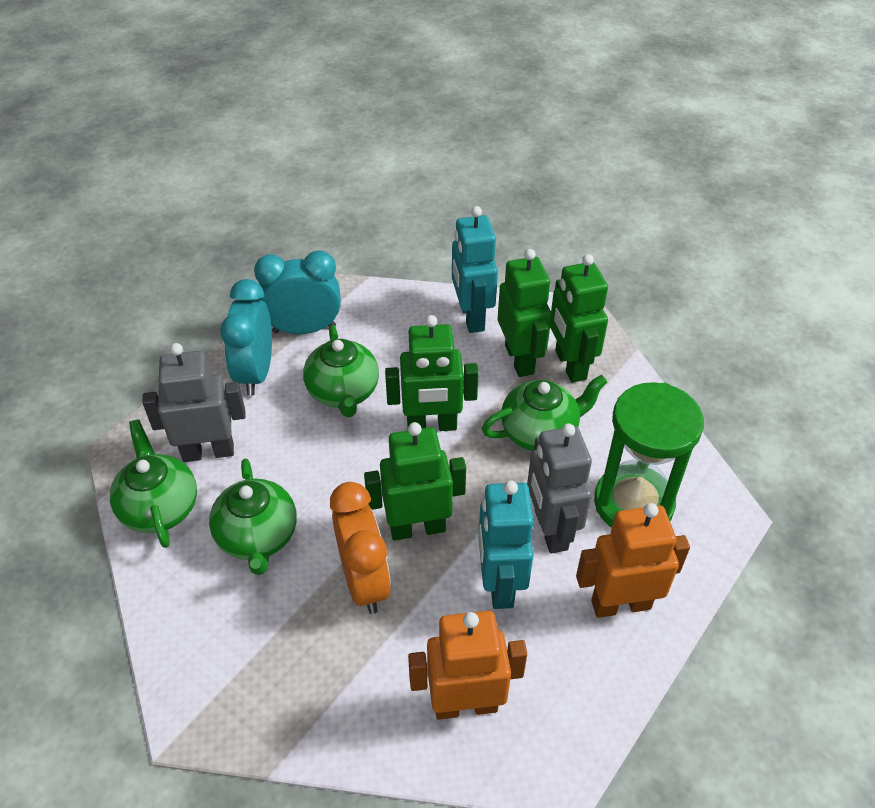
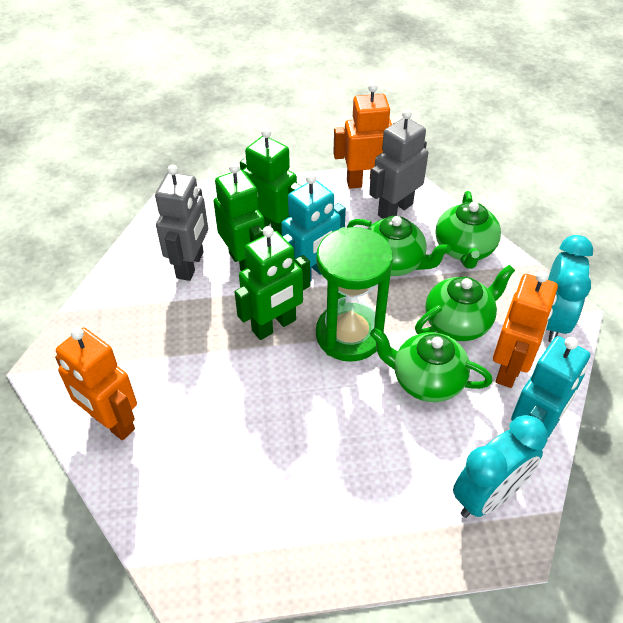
green robot: 4 -> 3
orange clock: 1 -> 0
orange robot: 2 -> 3

